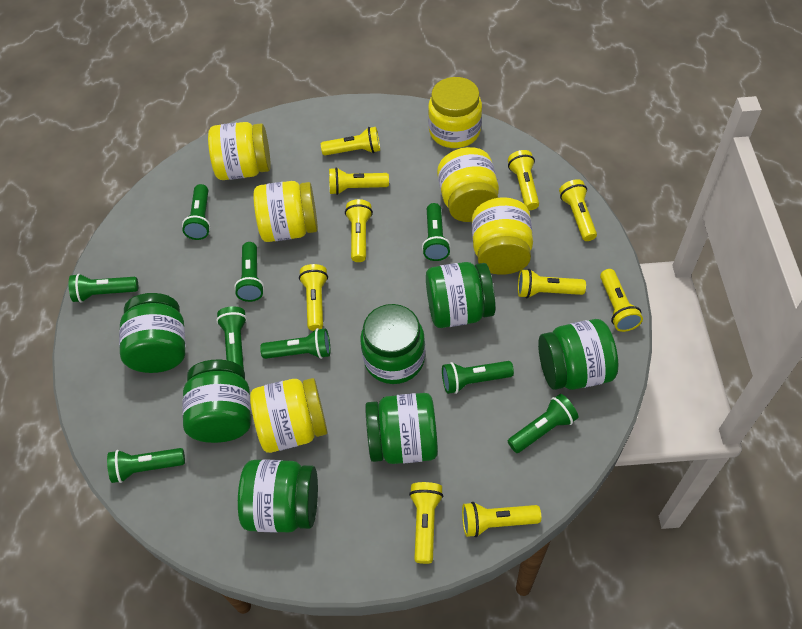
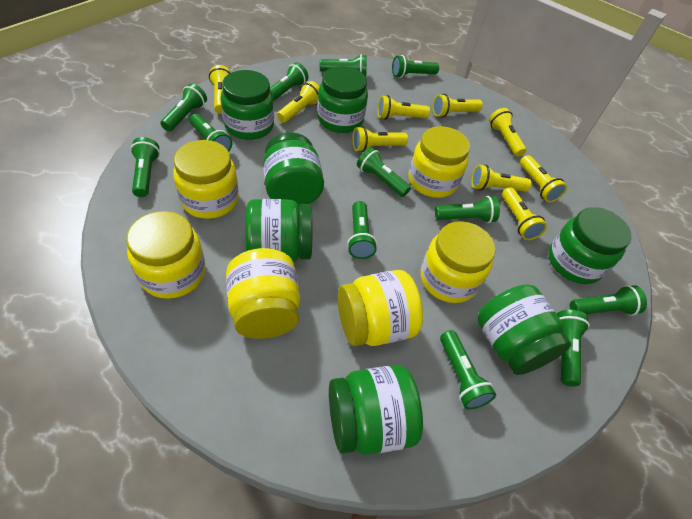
green flashlight: 9 -> 12
yellow flashlight: 10 -> 9

